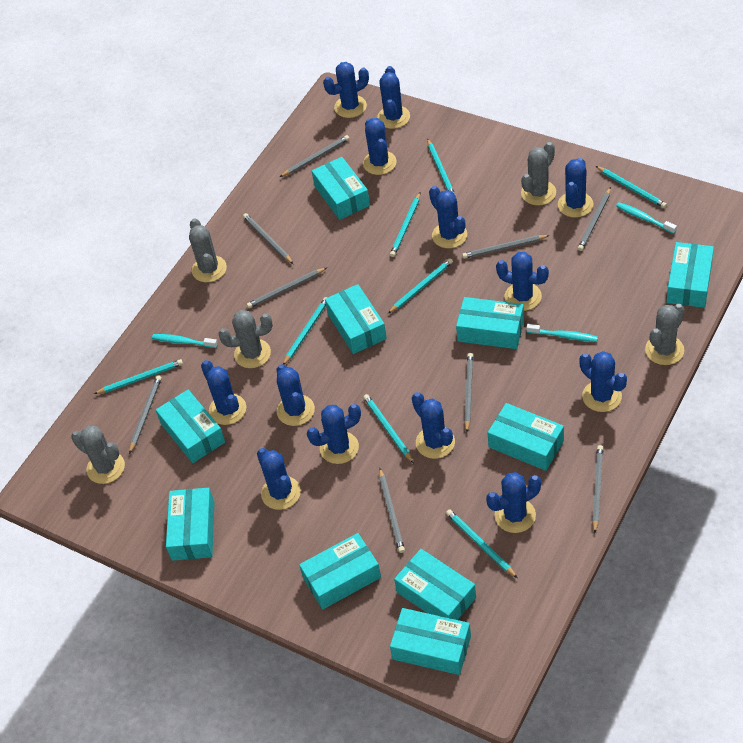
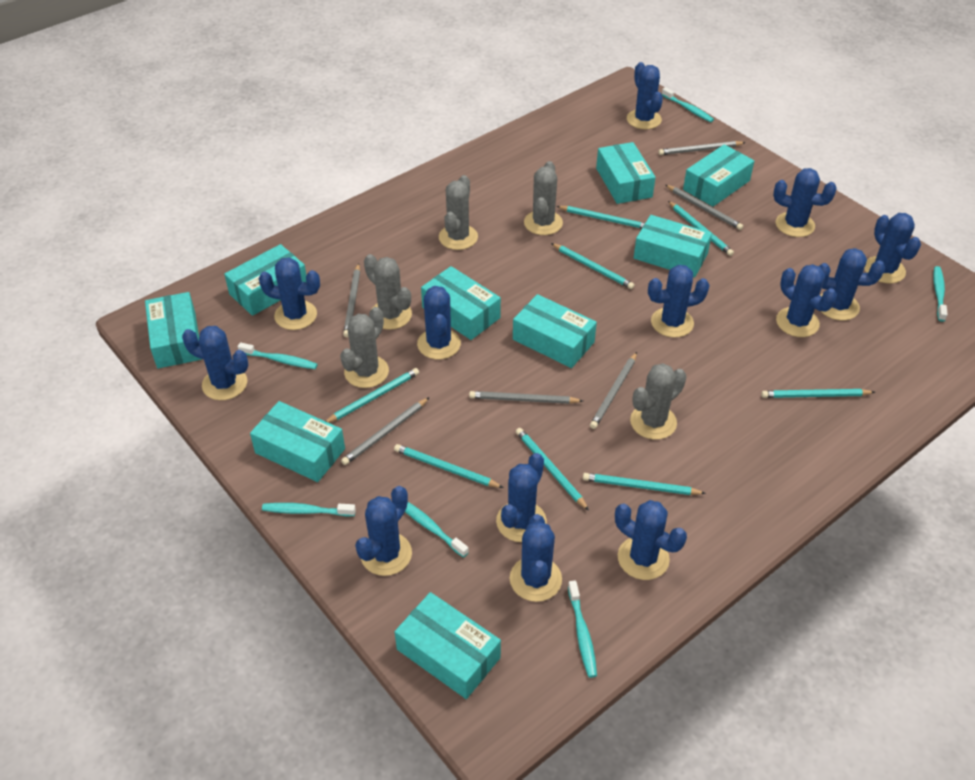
grey pencil: 9 -> 6
turquoise box: 10 -> 9
turquoise toothbrush: 3 -> 6

